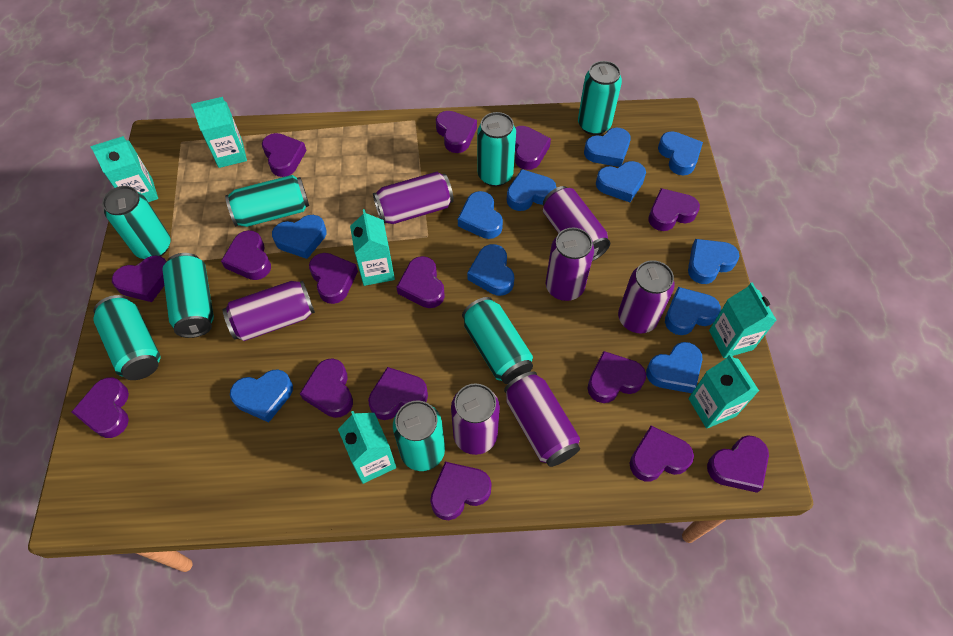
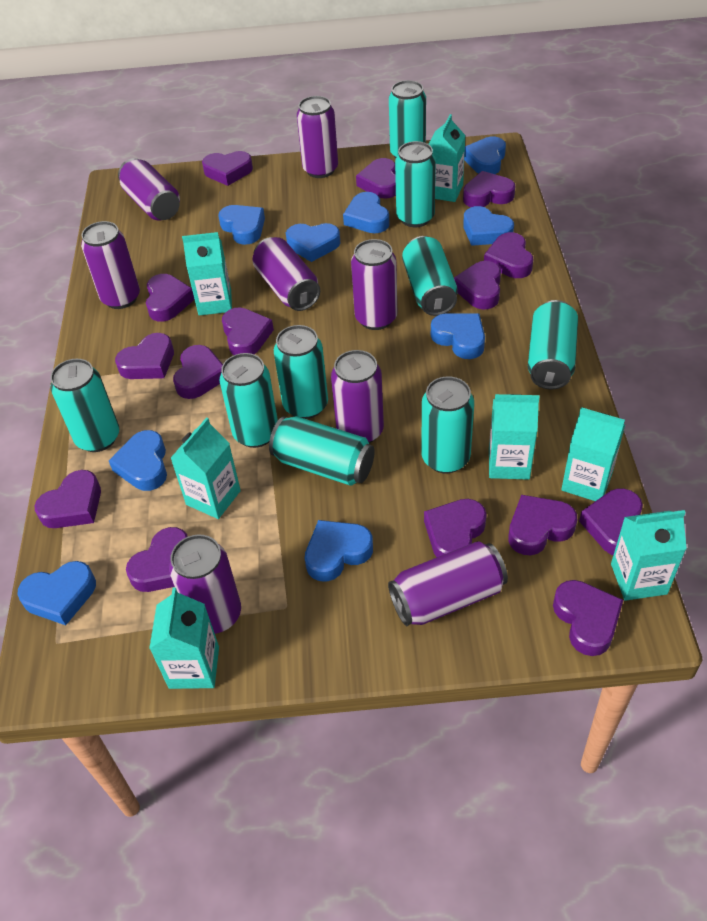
blue heart: 11 -> 9
purple can: 7 -> 8
turquoise can: 8 -> 9
turquoise carton: 6 -> 7

